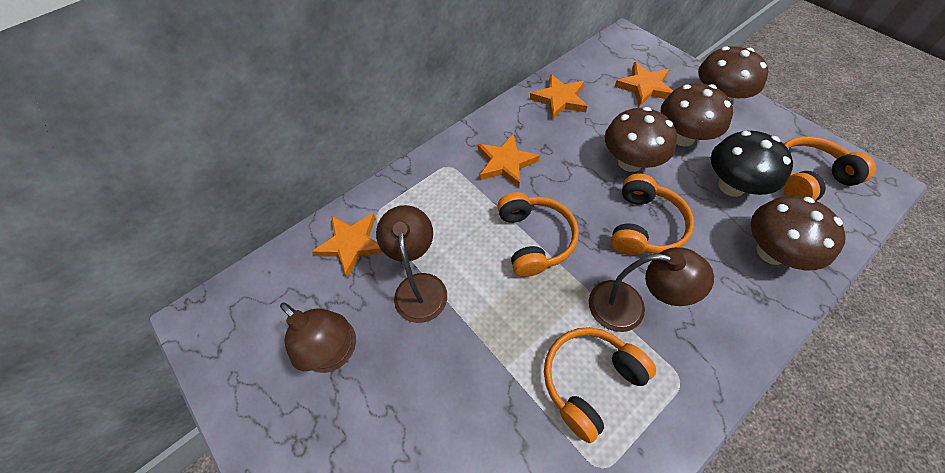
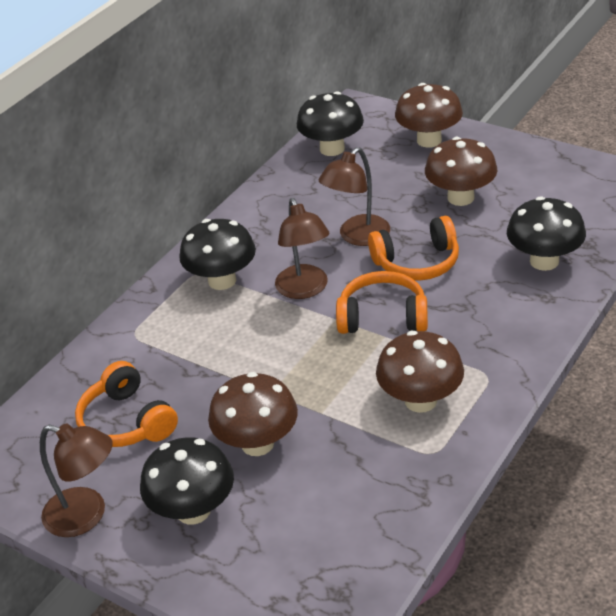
black mushroom: 1 -> 4
orange headphones: 4 -> 3
orange star: 4 -> 0

